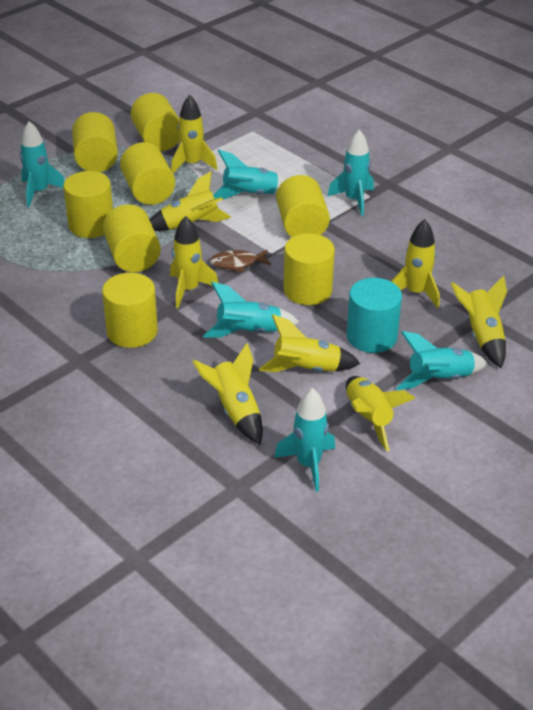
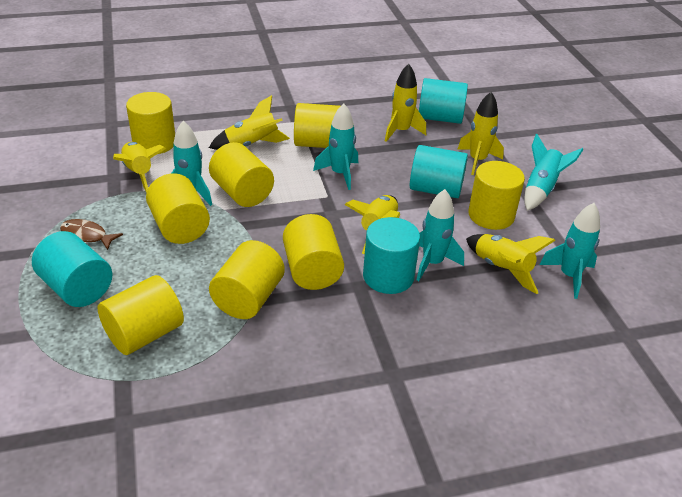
turquoise cylinder: 1 -> 4
turquoise rocket: 6 -> 5
yellow rocket: 8 -> 6

